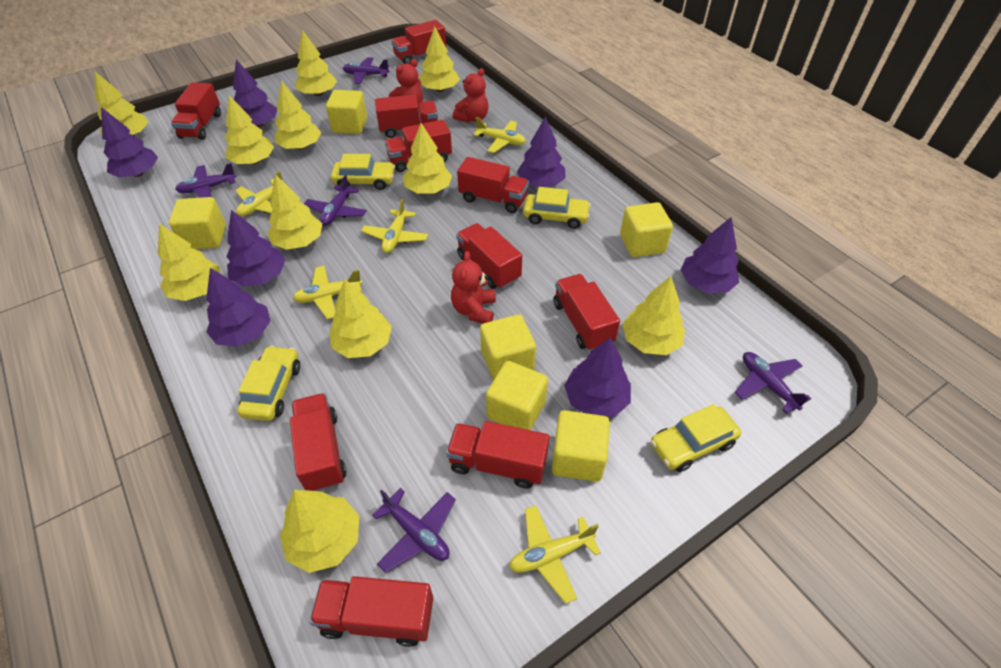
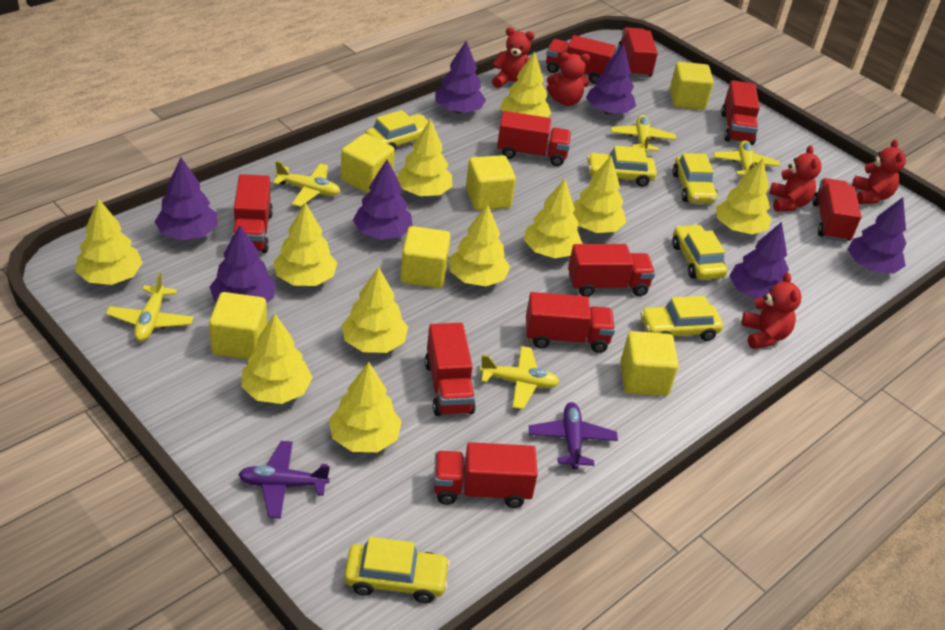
purple plane: 5 -> 2
red teddy bear: 3 -> 5
yellow car: 4 -> 6

